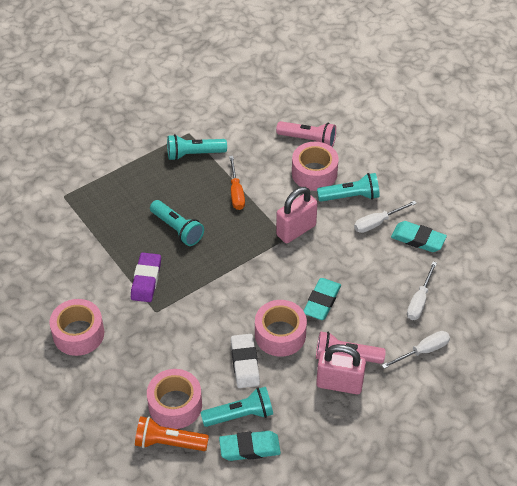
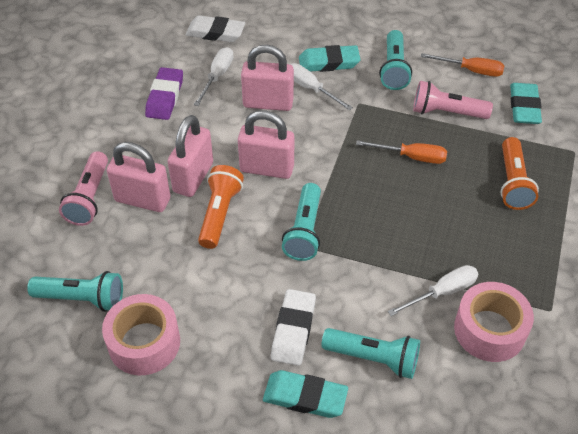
orange flashlight: 1 -> 2
orange screwdriver: 1 -> 2
pink padlock: 2 -> 4
pink tape: 4 -> 2
white eraser: 1 -> 2

